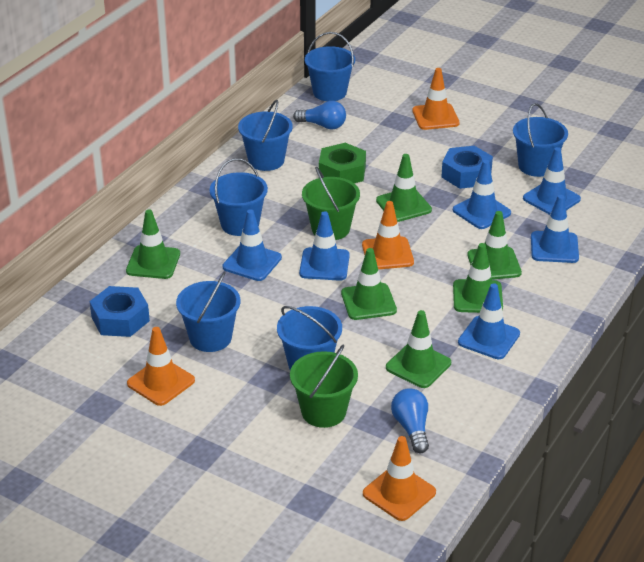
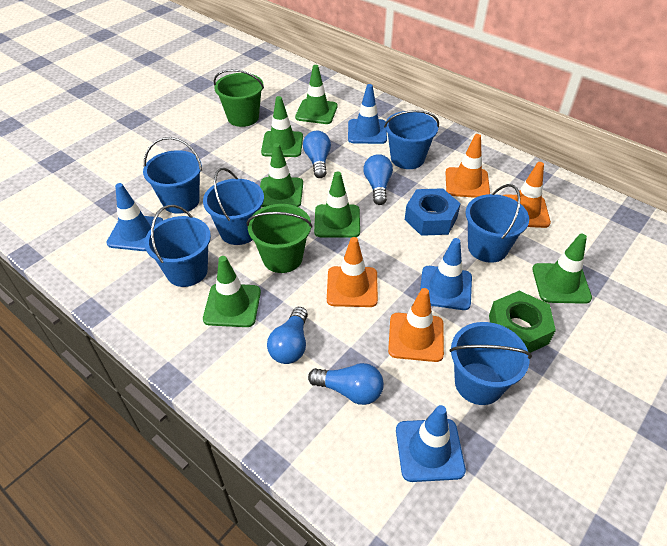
blue light bulb: 2 -> 4
blue nut: 2 -> 1
blue traffic cone: 6 -> 4

